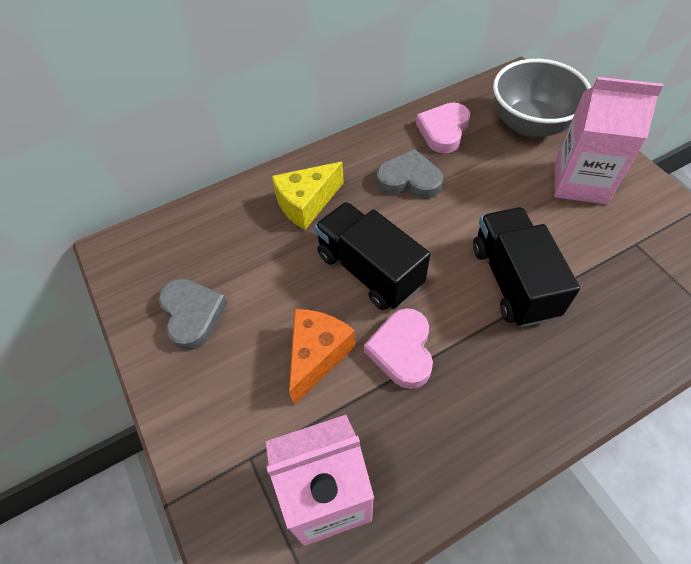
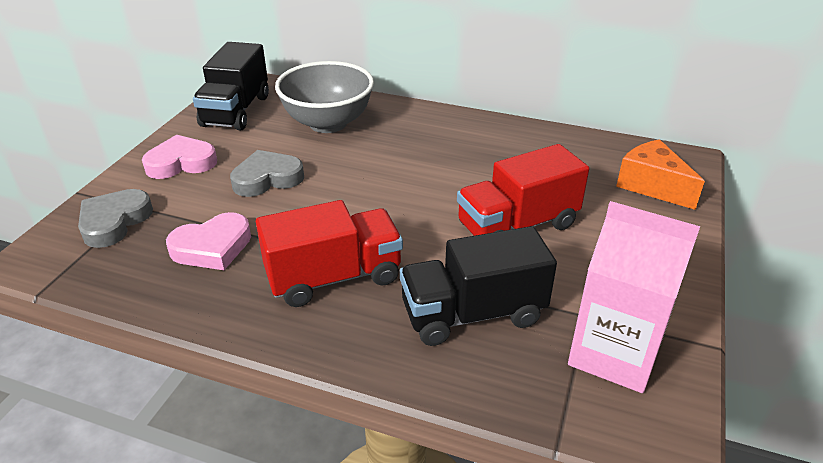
pink carton: 2 -> 1
red truck: 0 -> 2
yellow cheese: 1 -> 0

